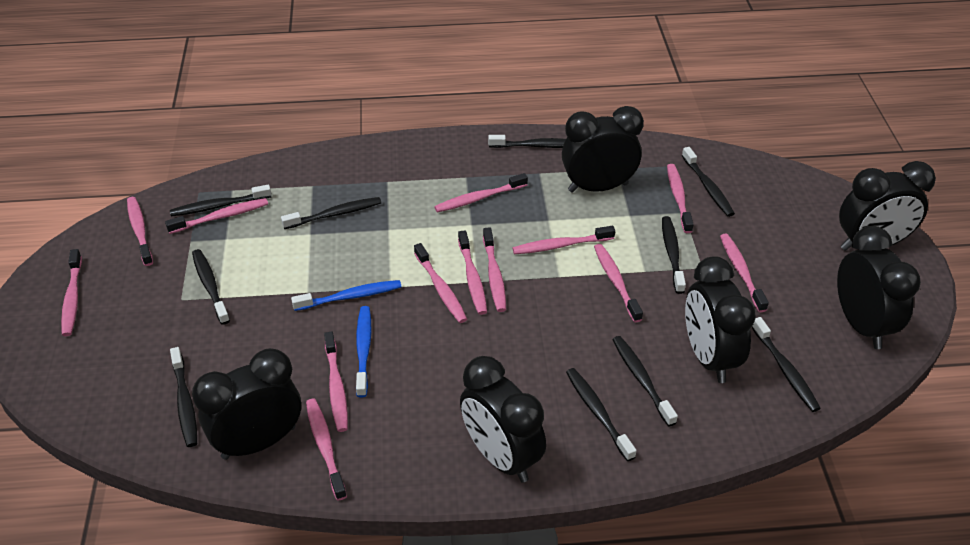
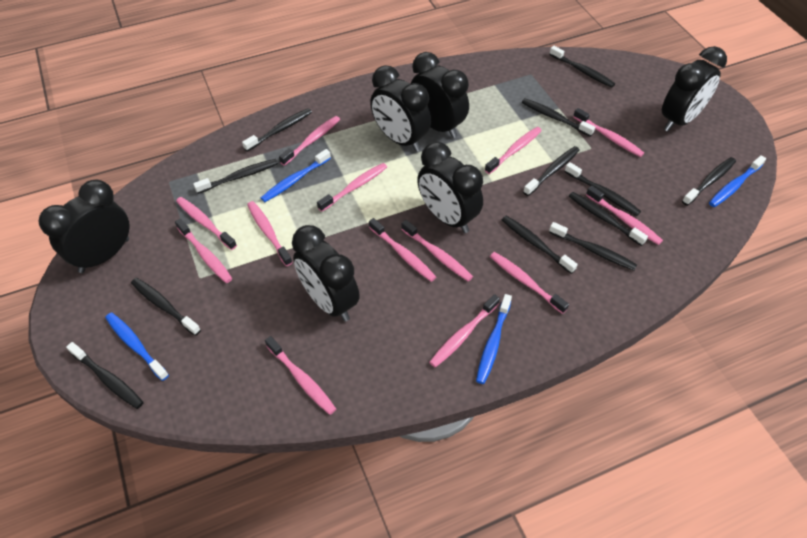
black toothbrush: 10 -> 12
blue toothbrush: 2 -> 4

